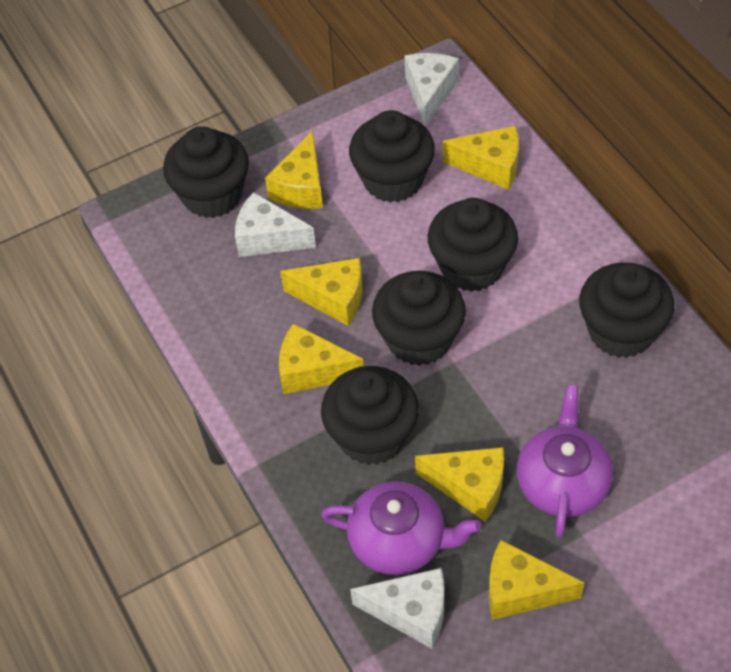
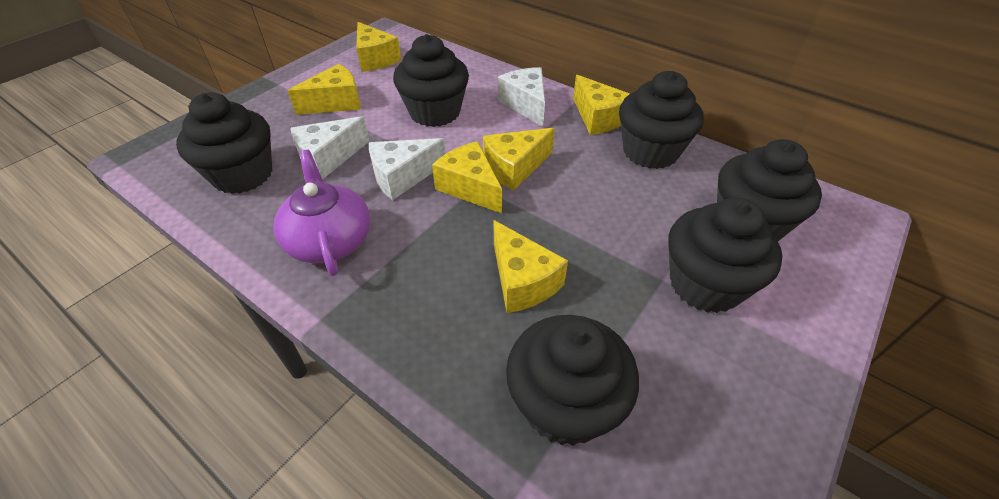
purple teapot: 2 -> 1

